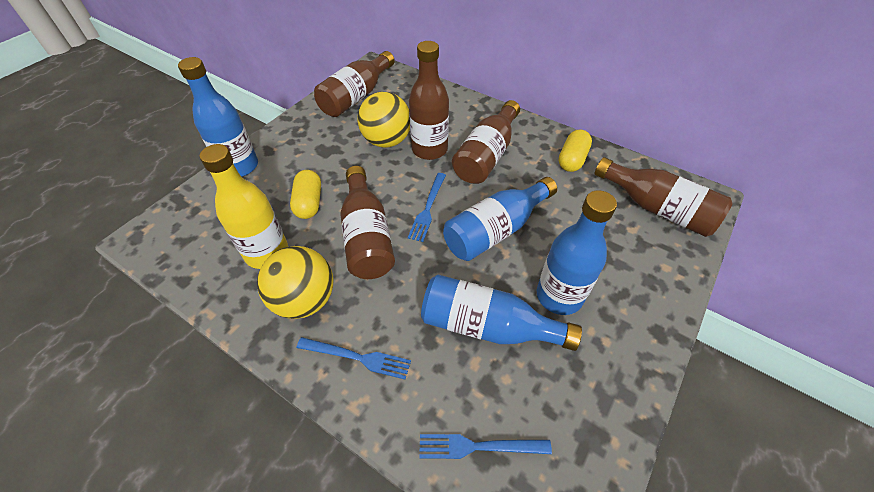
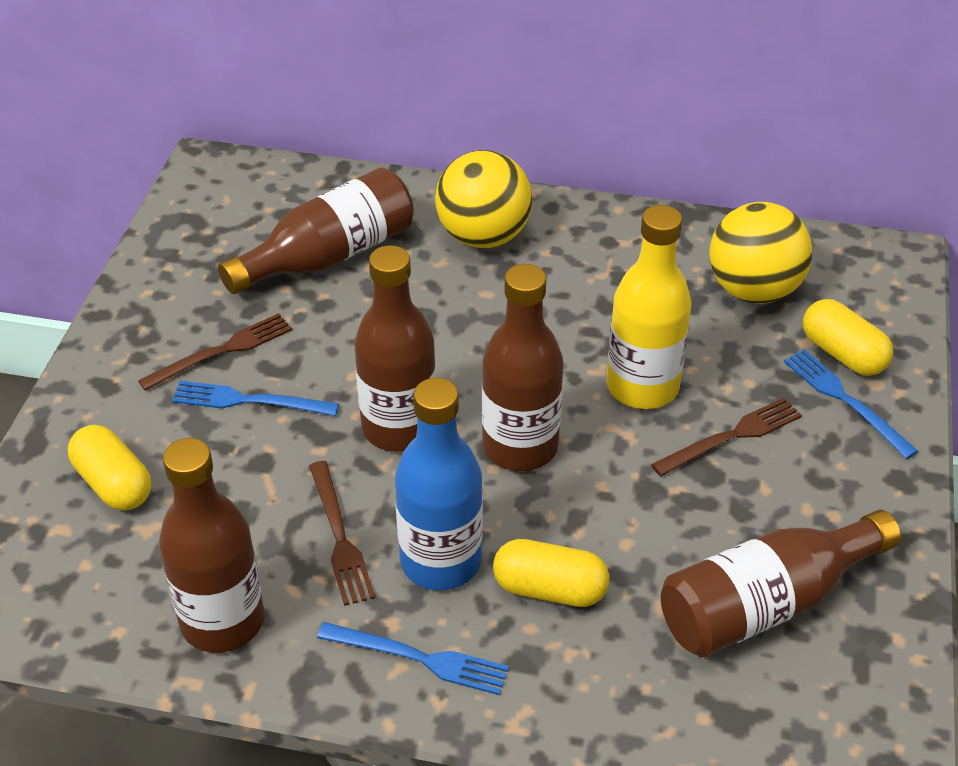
blue bottle: 4 -> 1
brown fork: 0 -> 3
yellow capsule: 2 -> 3

